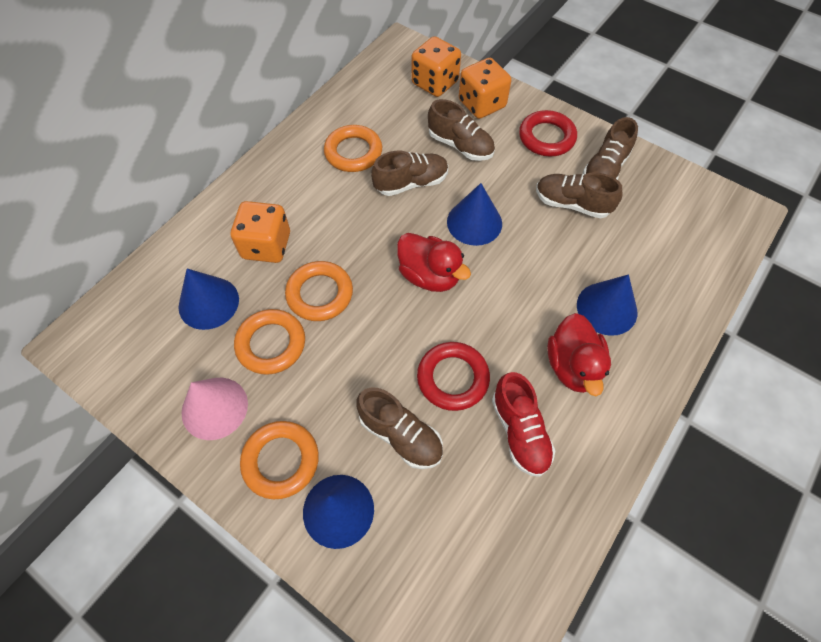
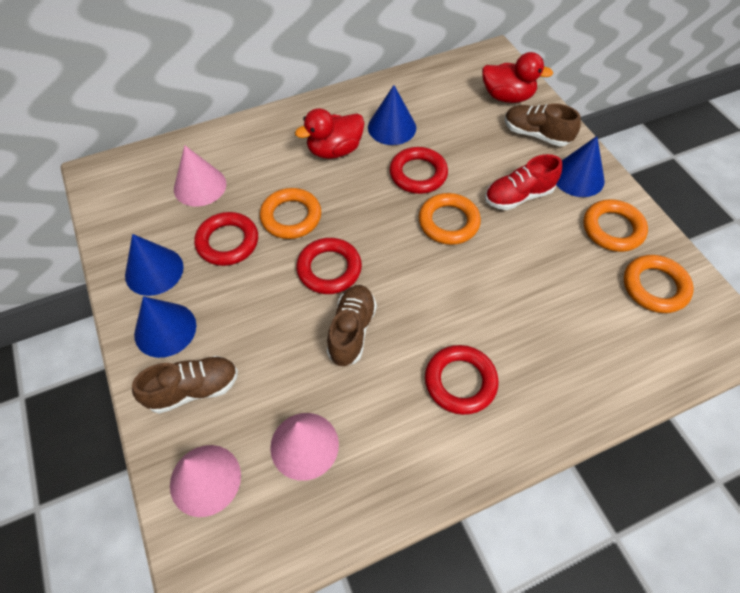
brown shoe: 5 -> 3
orange dice: 3 -> 0
pink cone: 1 -> 3
red ring: 2 -> 4

